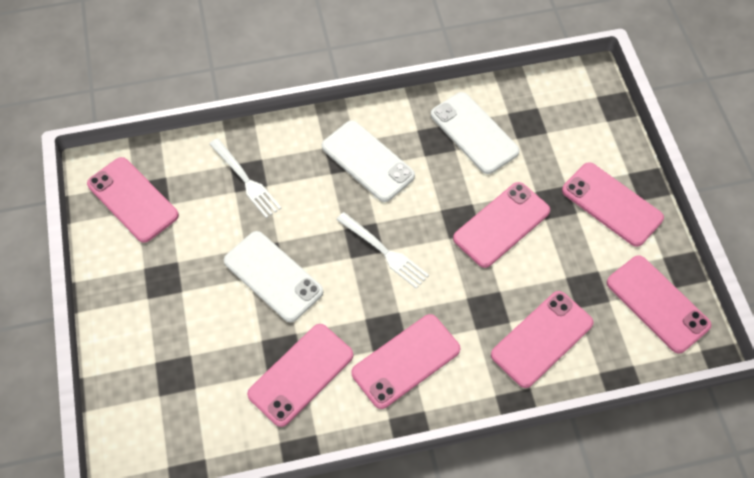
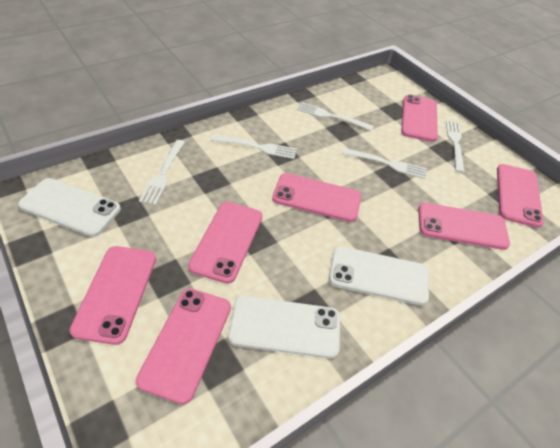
white fork: 2 -> 5

